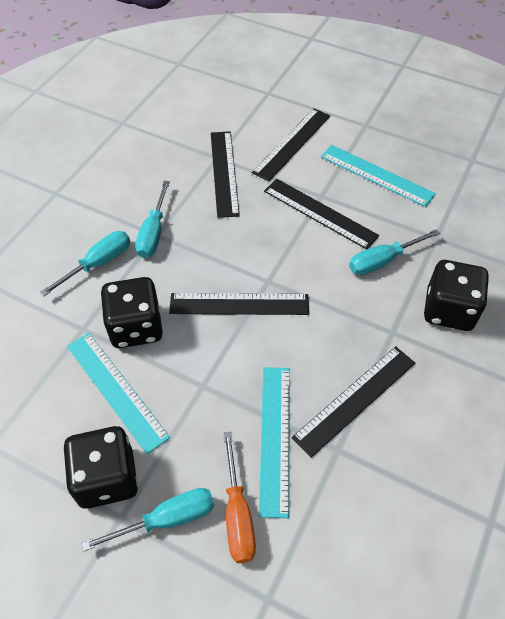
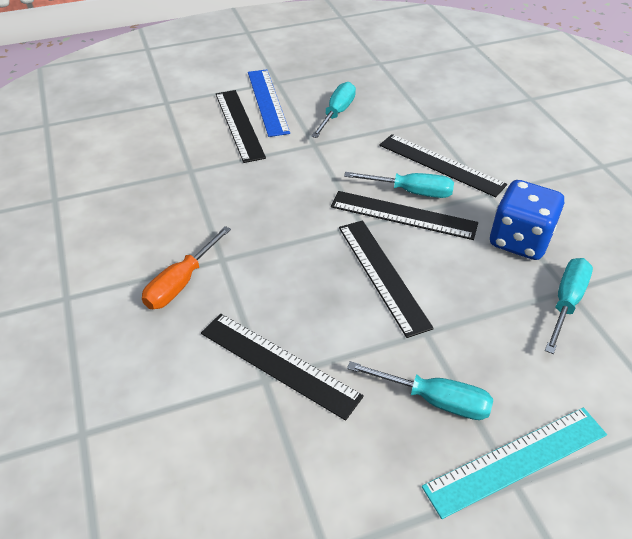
black dice: 3 -> 0
blue dice: 0 -> 1
blue ruler: 0 -> 1
turquoise ruler: 3 -> 1

